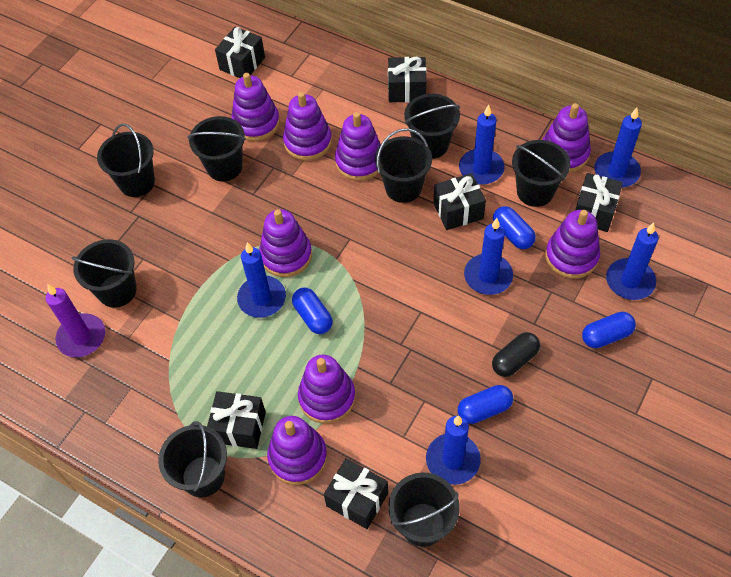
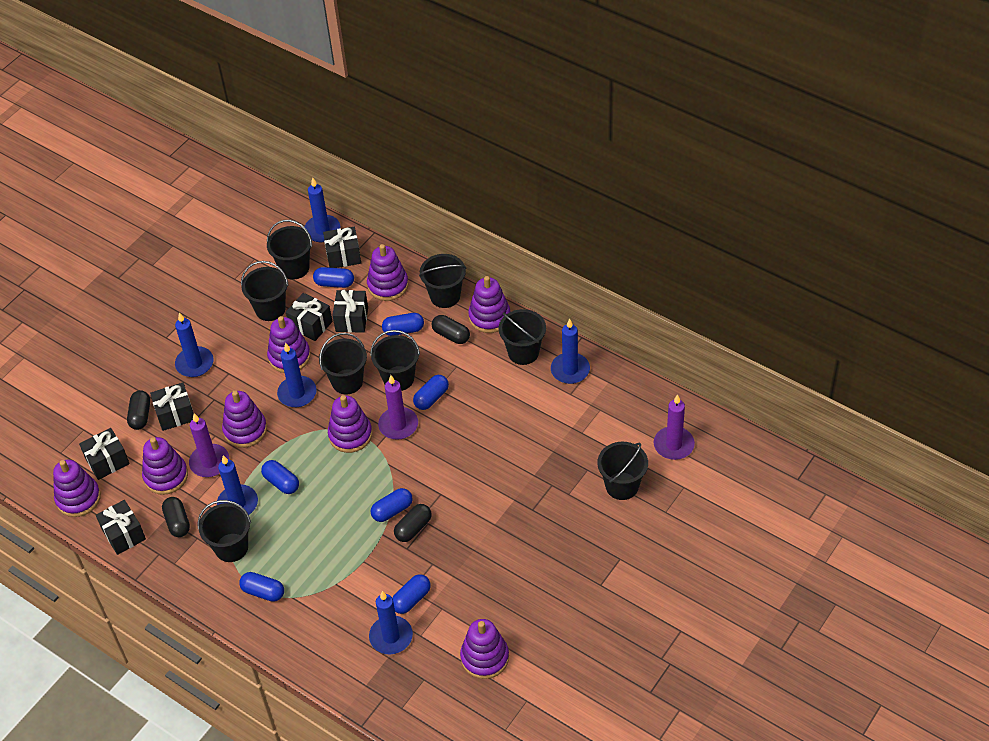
black capsule: 1 -> 4
blue capsule: 4 -> 7
purple candle: 1 -> 3

